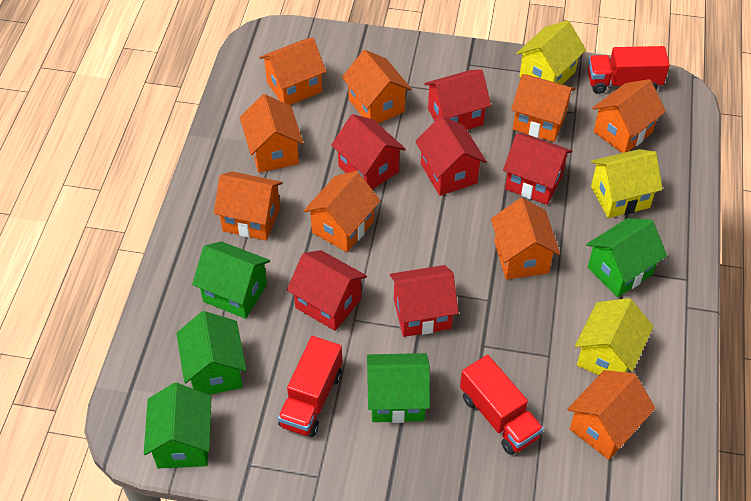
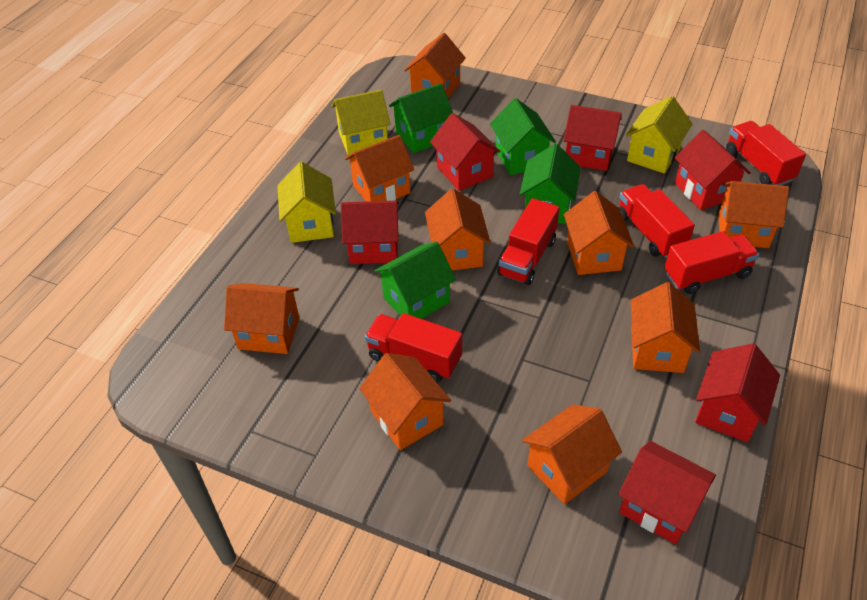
green house: 5 -> 4
red truck: 3 -> 5

